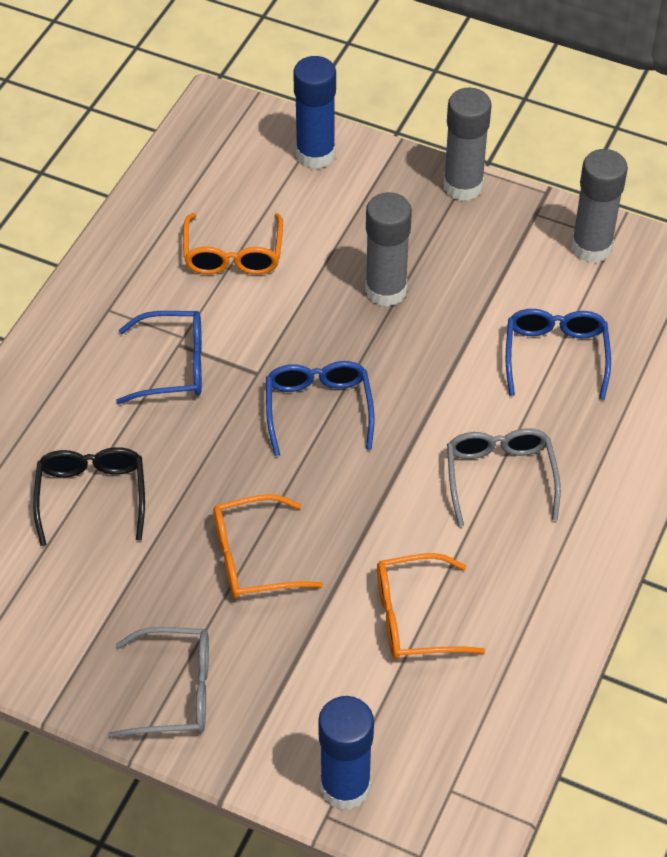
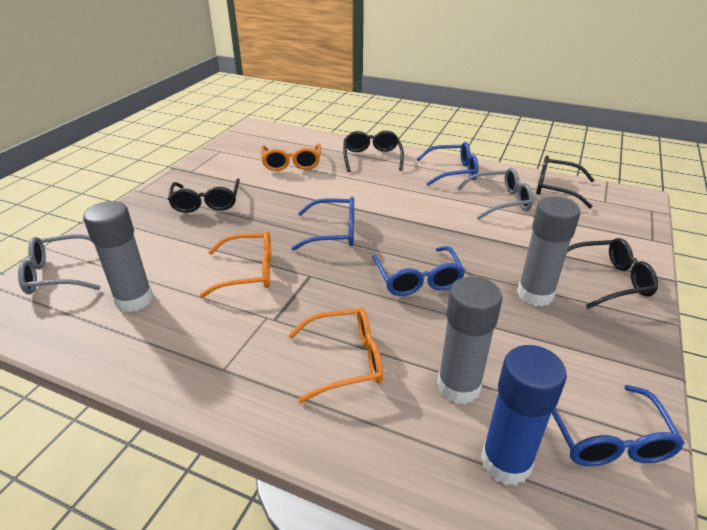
black glasses: 1 -> 4
blue glasses: 3 -> 4
blue glue stick: 2 -> 1

